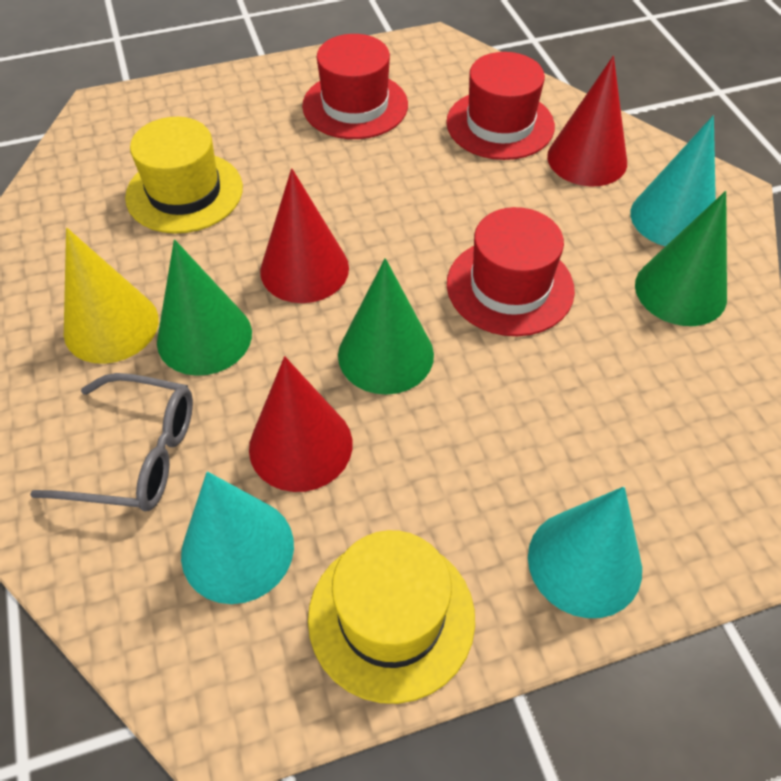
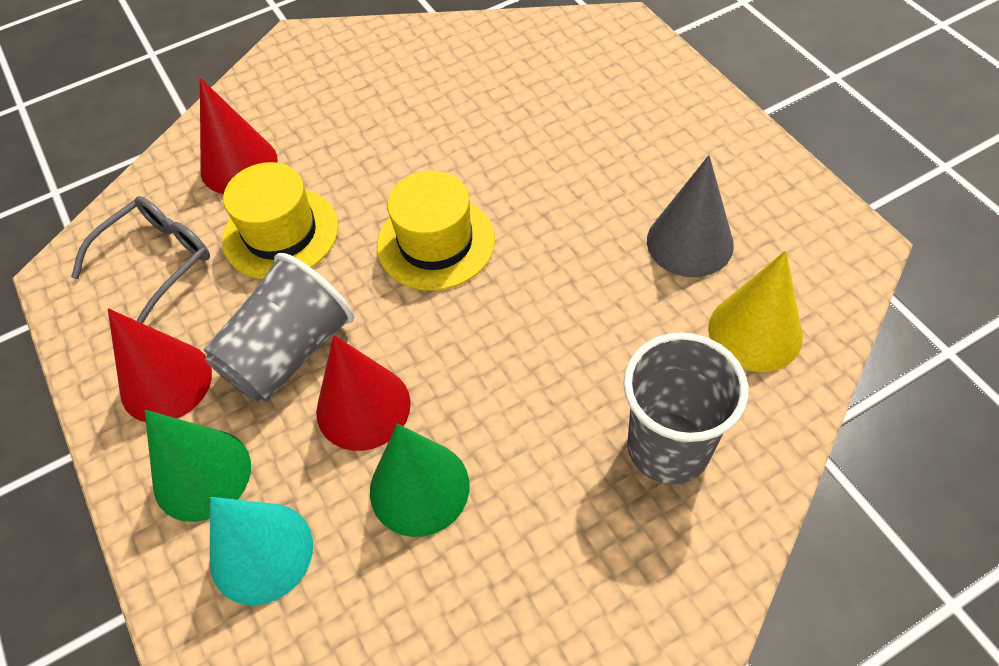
green cone: 3 -> 2
grey cone: 0 -> 1
grey cup: 0 -> 2
red hat: 3 -> 0
turquoise cone: 3 -> 1

